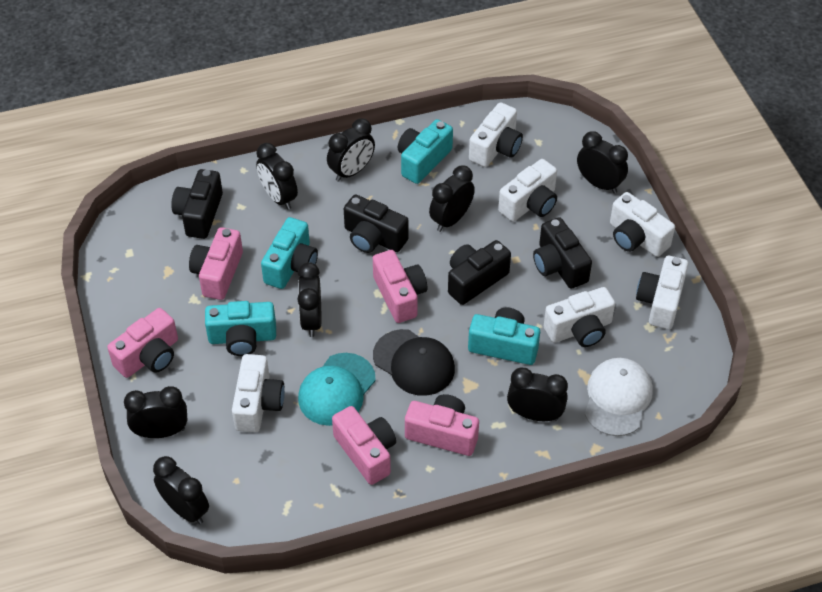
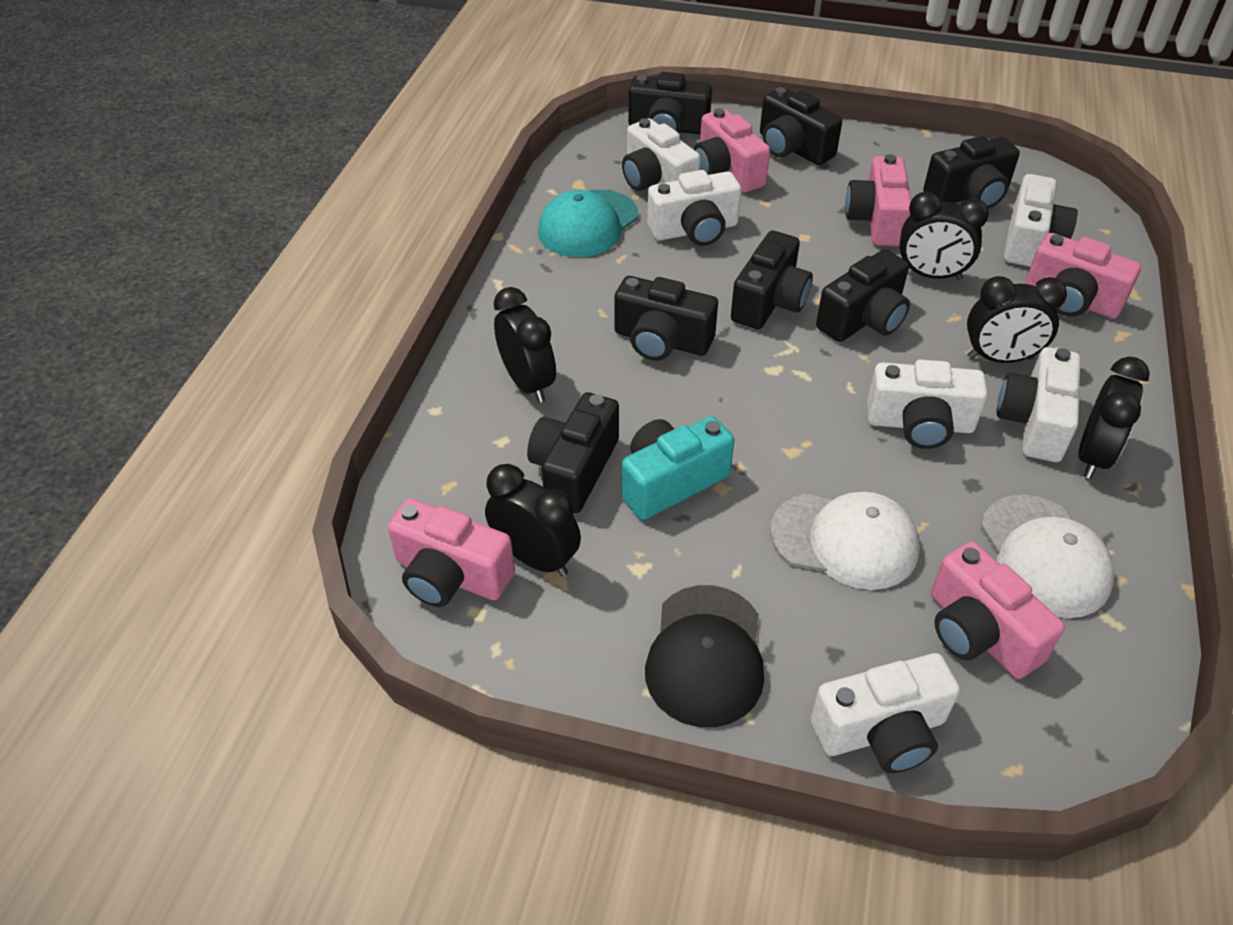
black camera: 4 -> 7
black clock: 8 -> 5
turquoise camera: 4 -> 1
white cap: 1 -> 2

